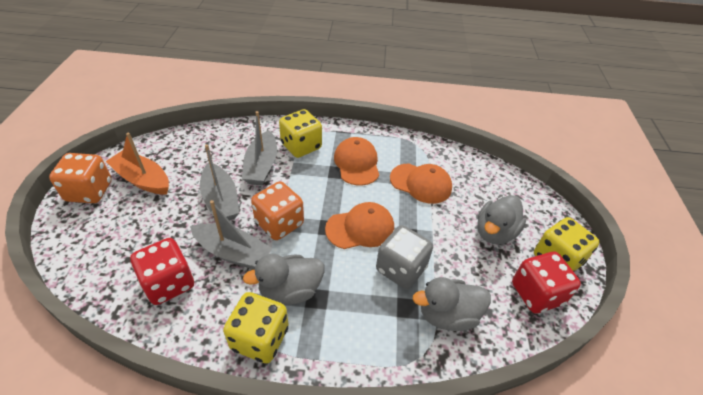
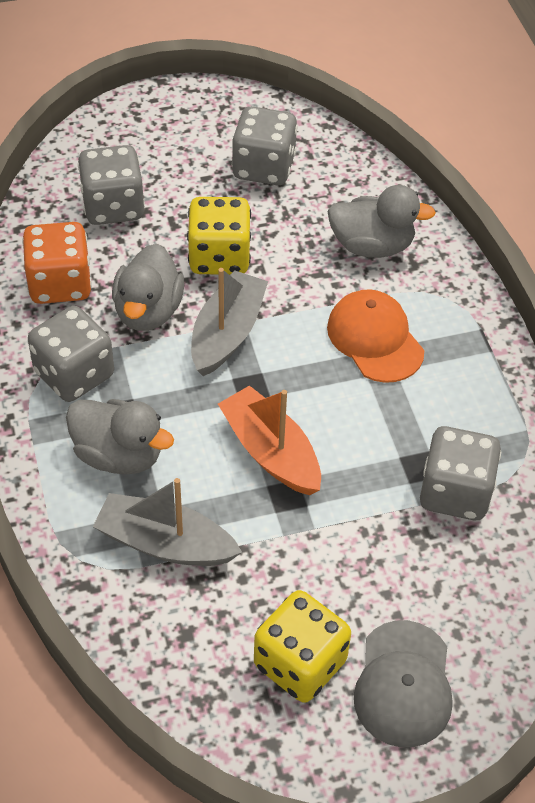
grey boat: 3 -> 2
grey cap: 0 -> 1
grey dice: 1 -> 4
orange cap: 3 -> 1
orange dice: 2 -> 1
red dice: 2 -> 0
yellow dice: 3 -> 2

